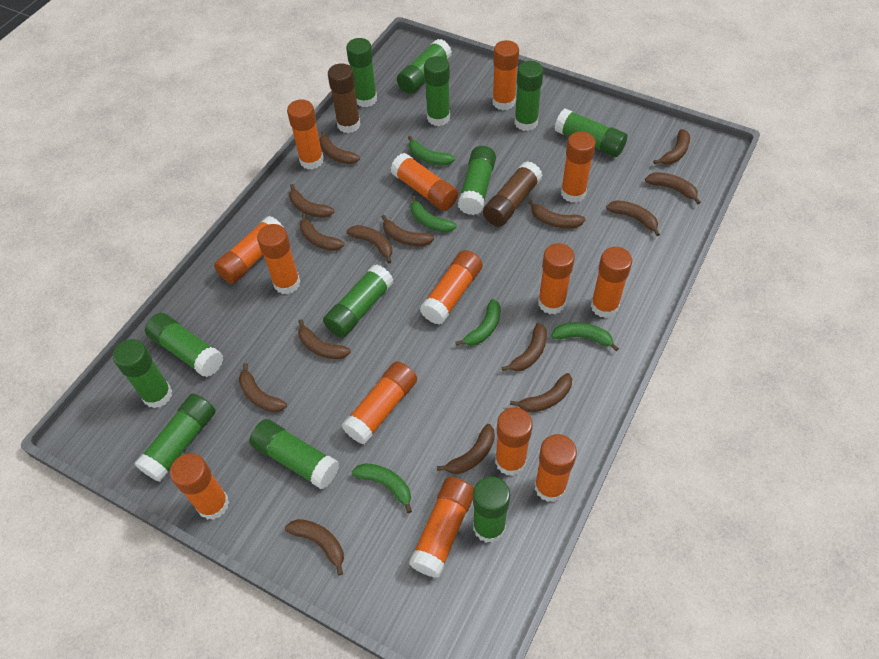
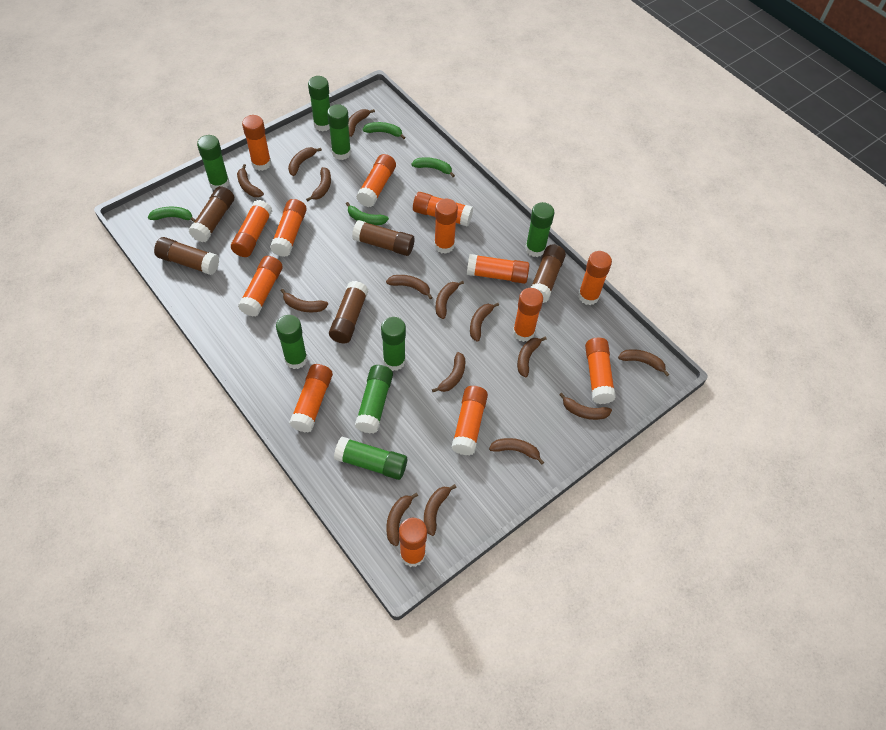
brown glue stick: 2 -> 5
green banana: 5 -> 4
green glue stick: 12 -> 8

